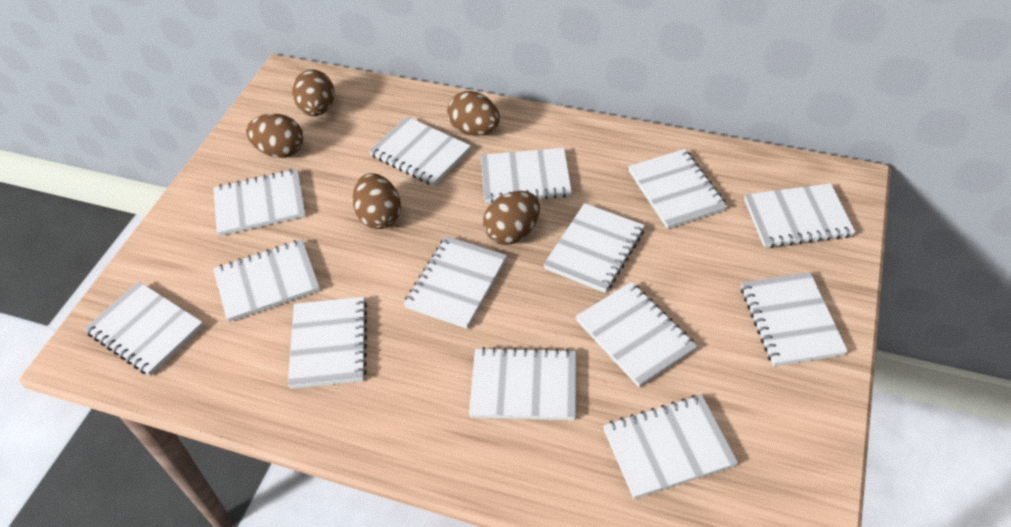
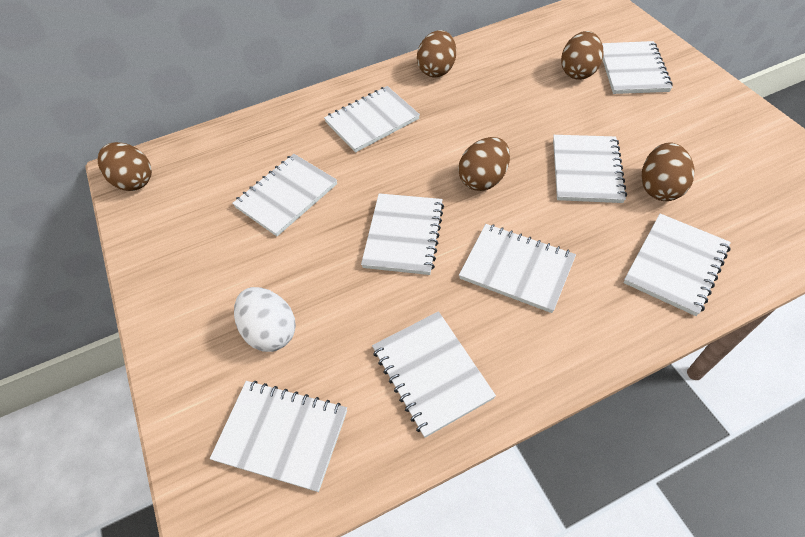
white egg: 0 -> 1
white notebook: 14 -> 9

